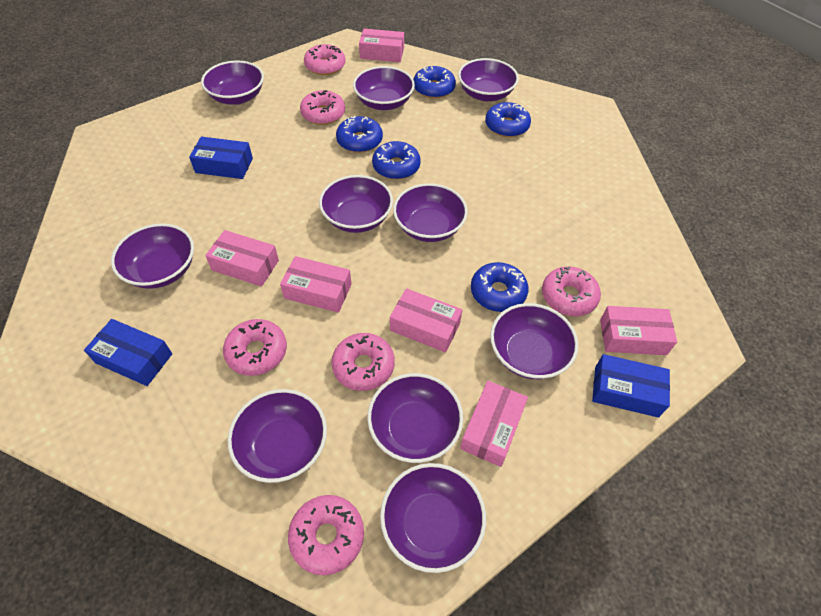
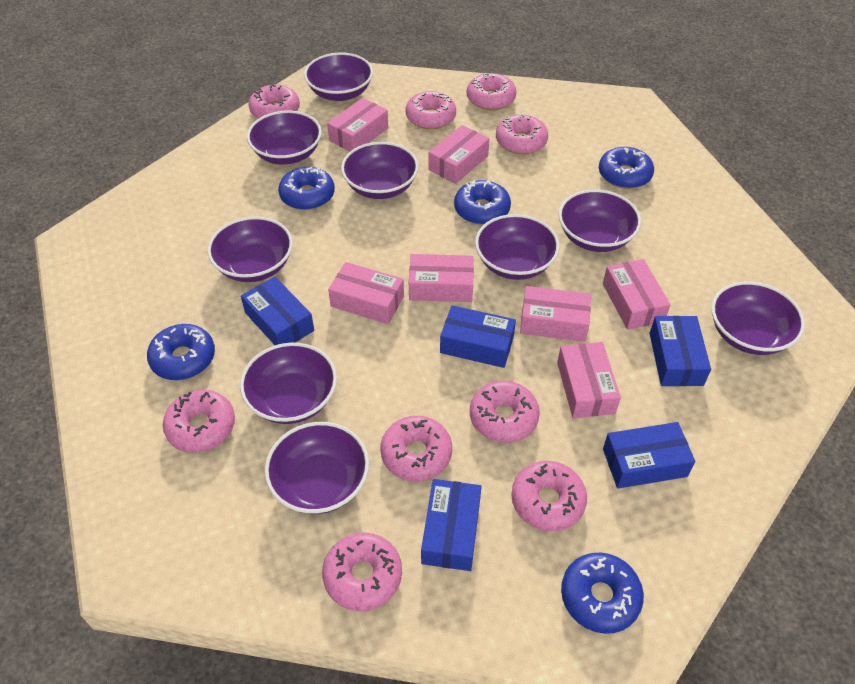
blue box: 3 -> 5
pink box: 6 -> 7
pink donut: 6 -> 9
purple bowl: 10 -> 9

